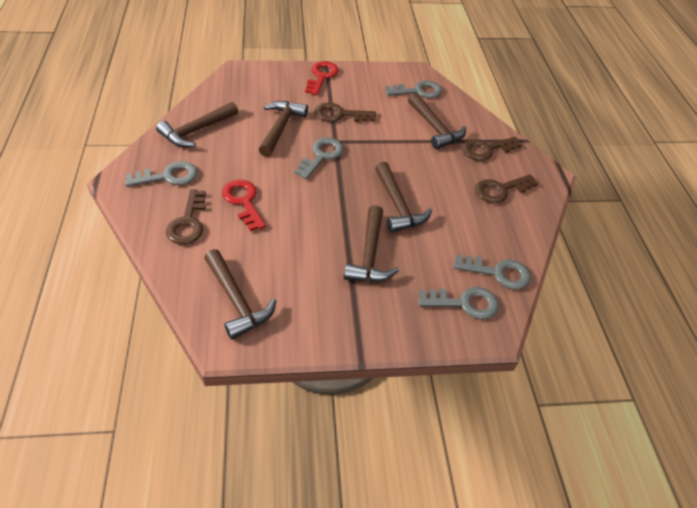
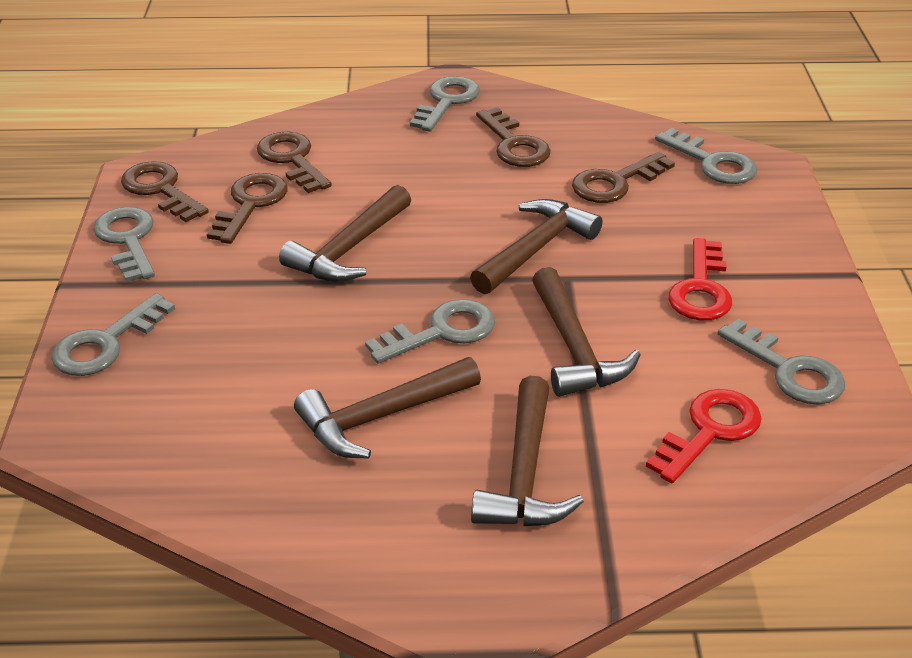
brown hammer: 6 -> 5
brown key: 4 -> 5
grey key: 5 -> 6

